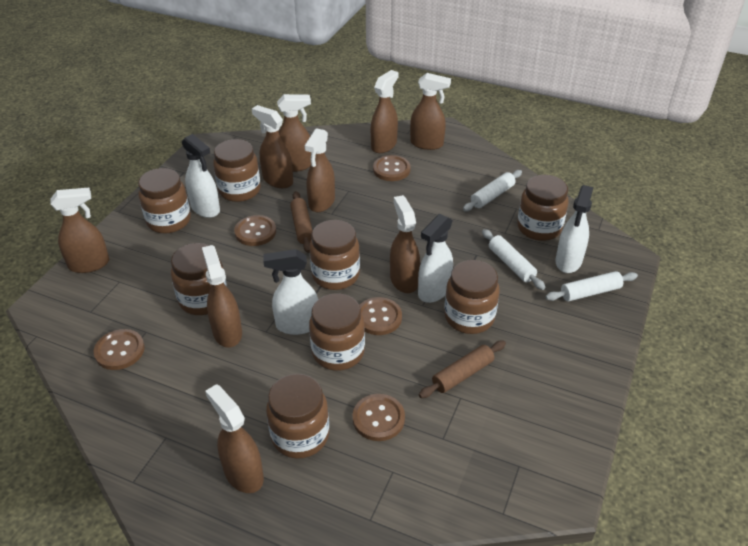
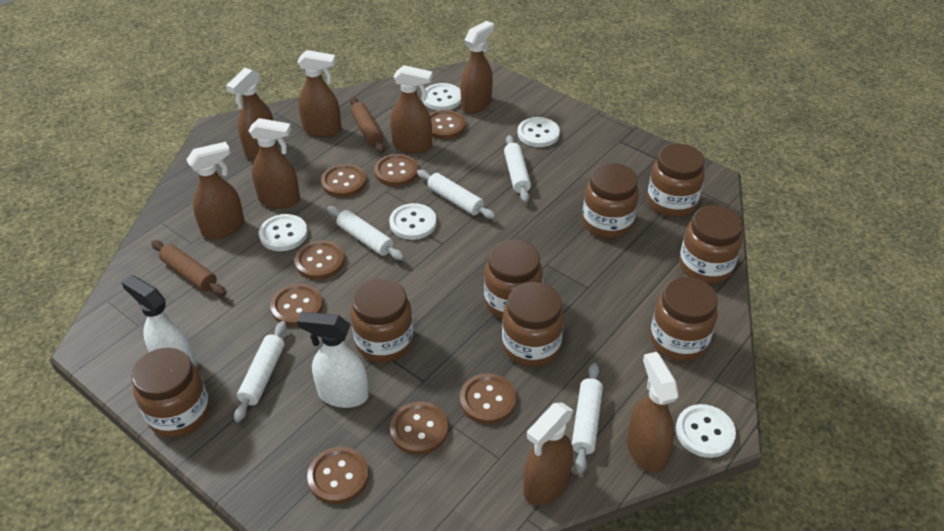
brown button: 5 -> 8
brown spray bottle: 9 -> 8
white button: 0 -> 5
white rolling pin: 3 -> 5
white spray bottle: 4 -> 2

